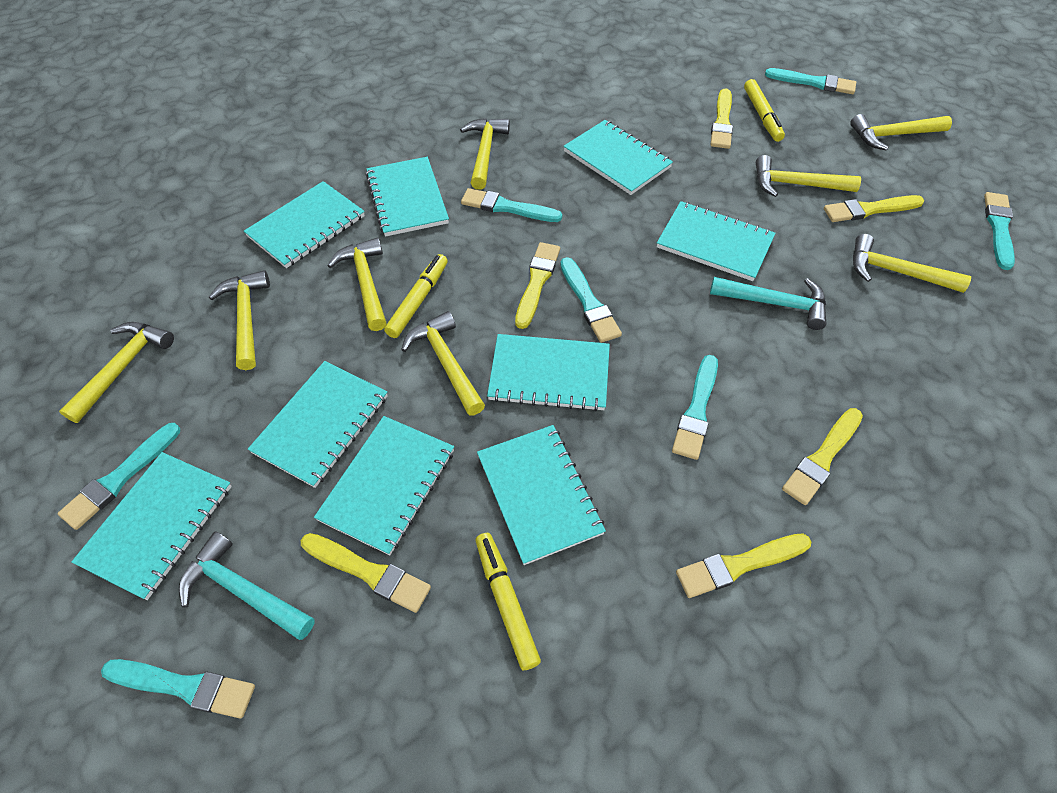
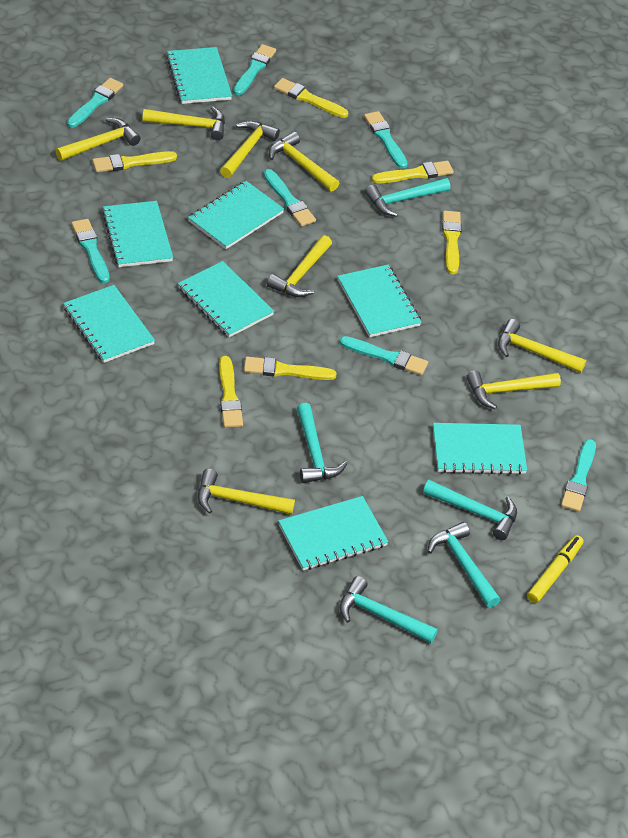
turquoise hammer: 2 -> 5
turquoise notebook: 9 -> 8
yellow marker: 3 -> 1

